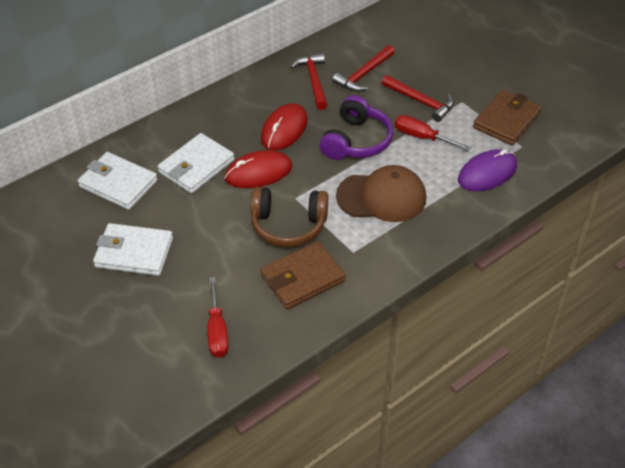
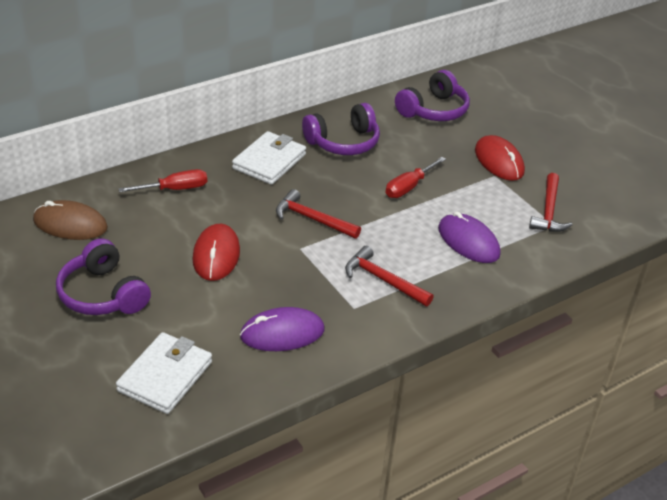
brown cap: 1 -> 0
brown headphones: 1 -> 0
brown mouse: 0 -> 1
brown wallet: 2 -> 0
purple headphones: 1 -> 3
purple mouse: 1 -> 2
white wallet: 3 -> 2

